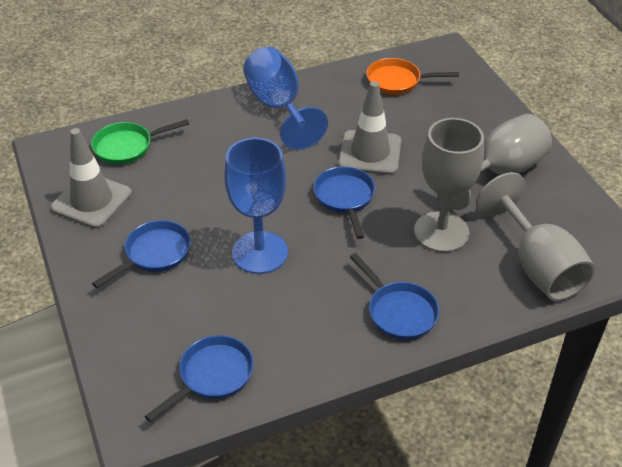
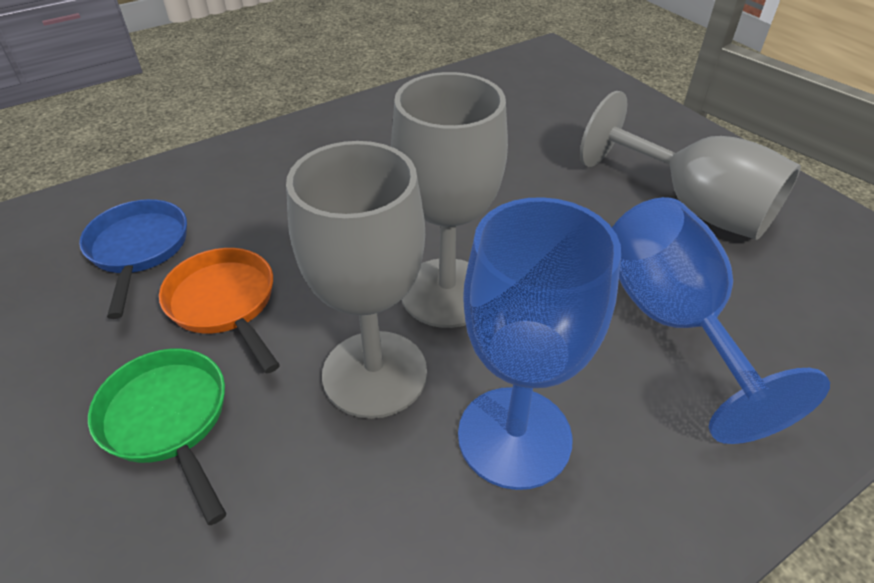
blue pan: 4 -> 1
grey traffic cone: 2 -> 0

